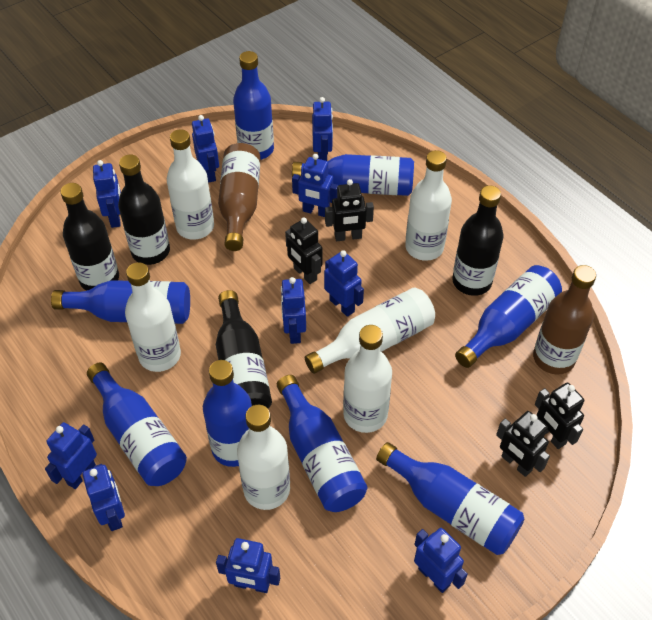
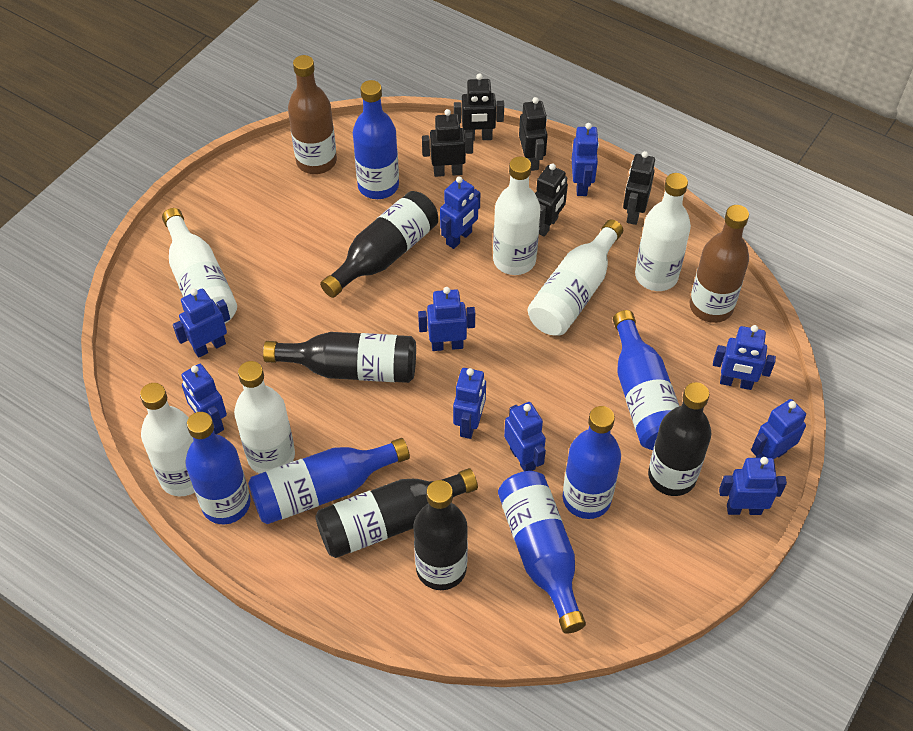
black bottle: 4 -> 5
black robot: 4 -> 5
blue bottle: 8 -> 6

